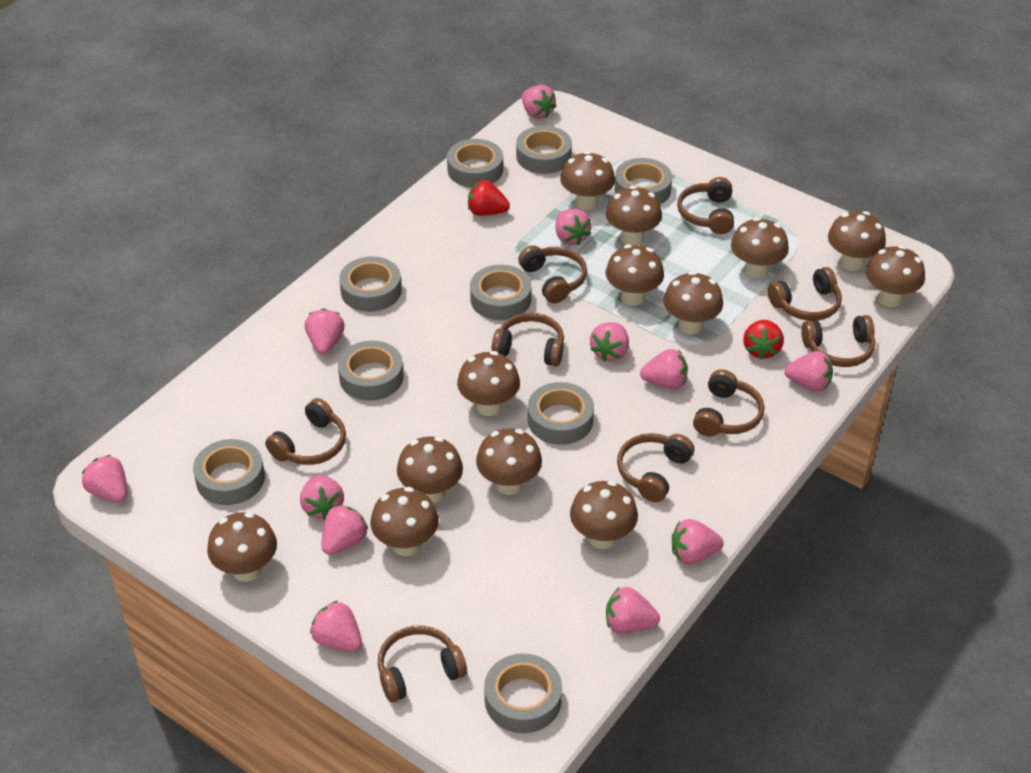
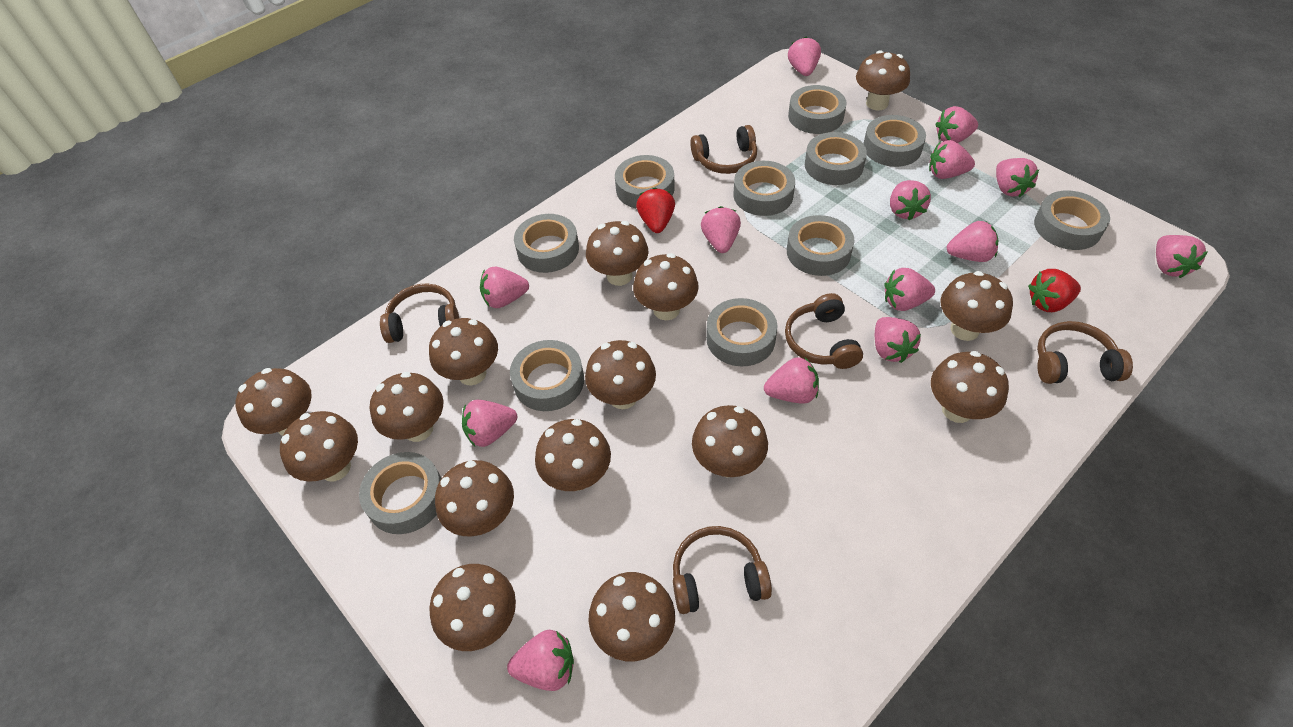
brown headphones: 9 -> 5
brown mushroom: 13 -> 15
grey tape: 9 -> 11
pink strawberry: 12 -> 14

